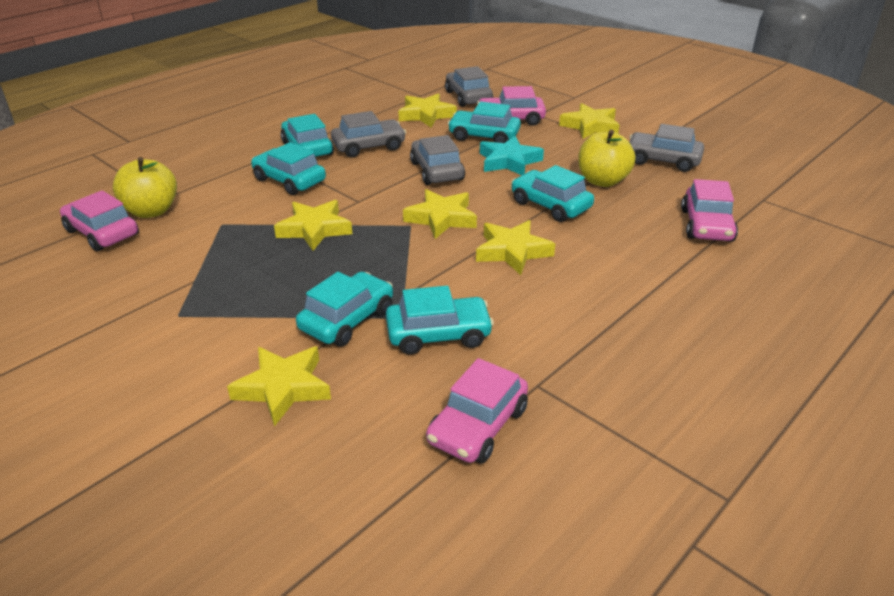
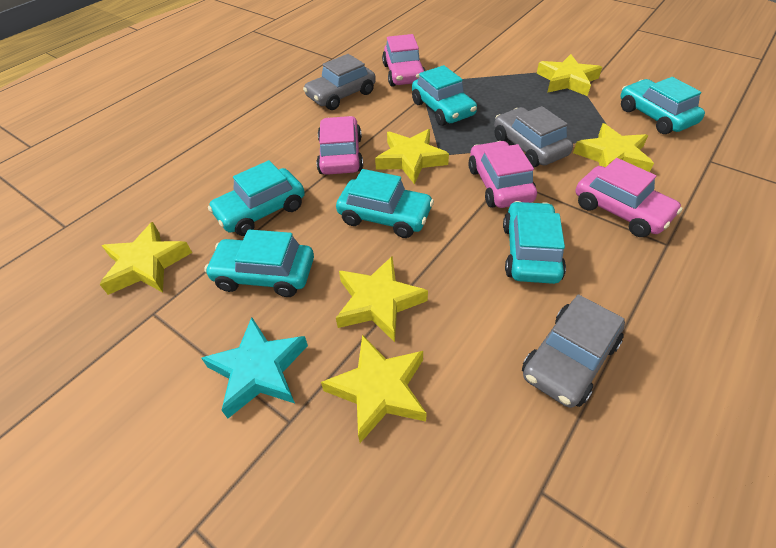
grey car: 4 -> 3
yellow apple: 2 -> 0

